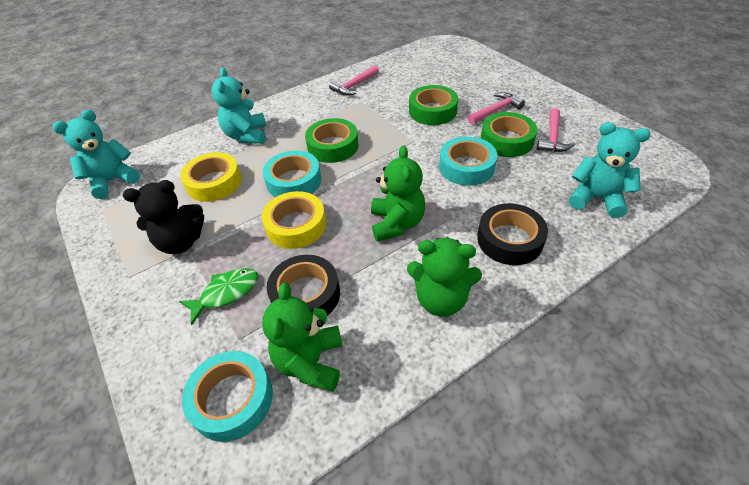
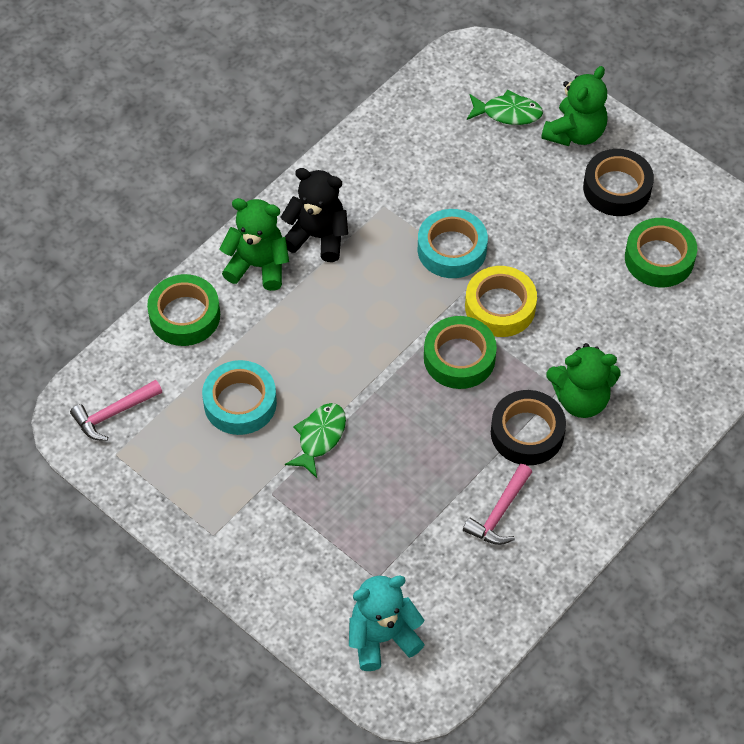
green fish: 1 -> 2
pink hammer: 3 -> 2
turquoise tape: 3 -> 2
turquoise teddy bear: 3 -> 1
yellow tape: 2 -> 1

